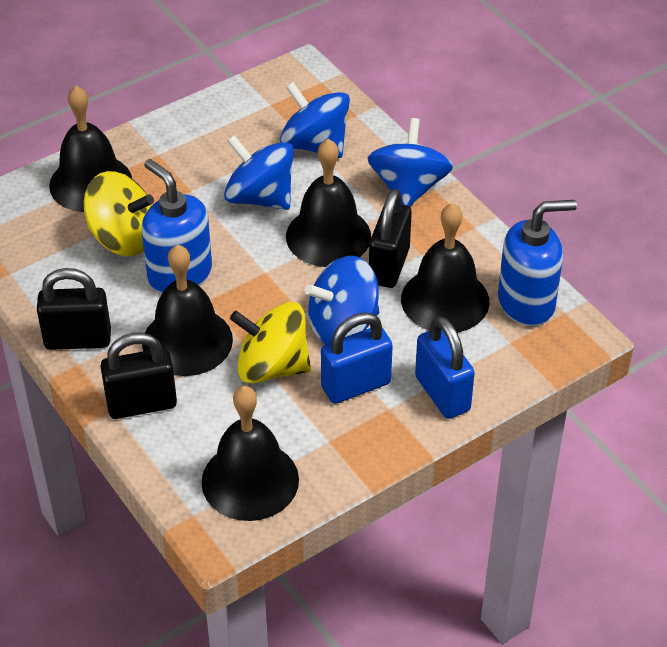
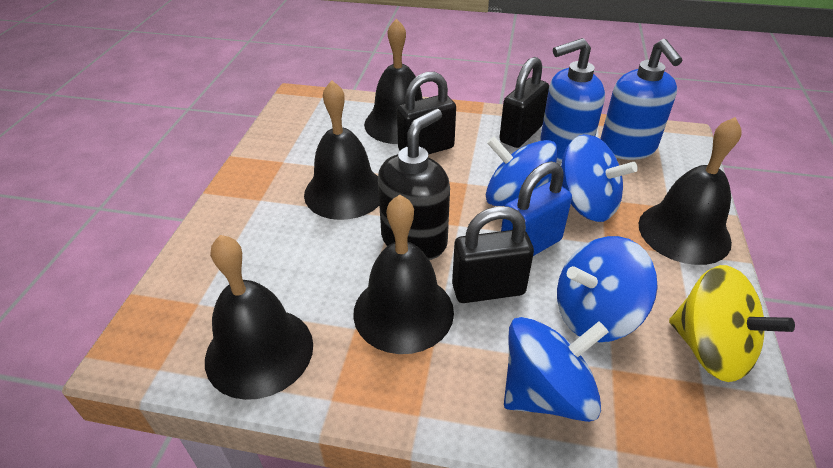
black soap dispenser: 0 -> 1
blue padlock: 2 -> 1
yellow spinning top: 2 -> 1

